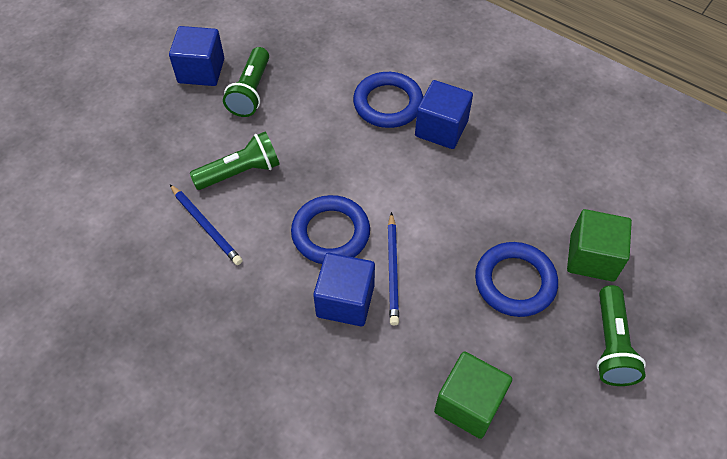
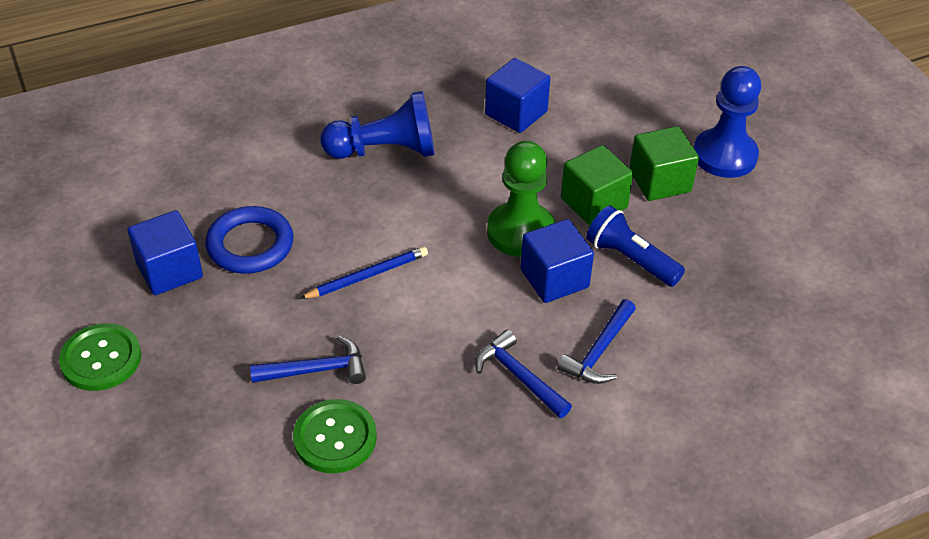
blue flashlight: 0 -> 1
blue hammer: 0 -> 3
blue pawn: 0 -> 2
blue pencil: 2 -> 1
blue ring: 3 -> 1
green button: 0 -> 2
green flashlight: 3 -> 0
green pawn: 0 -> 1

